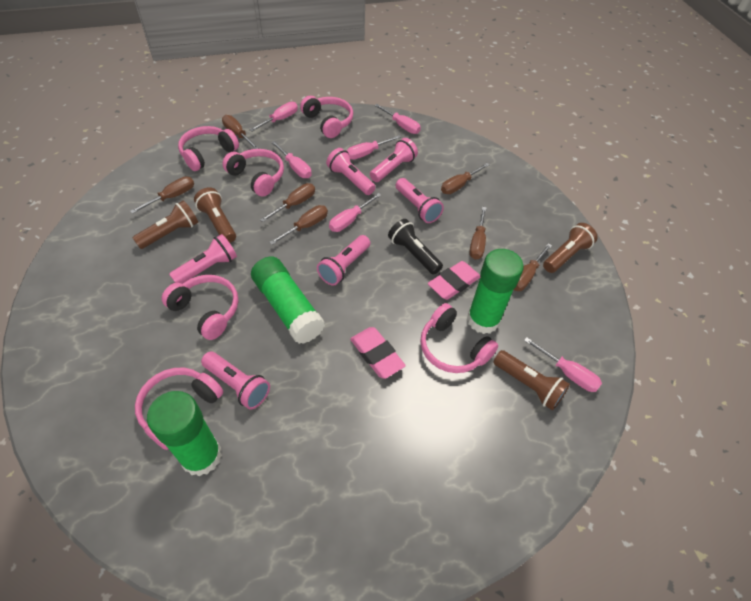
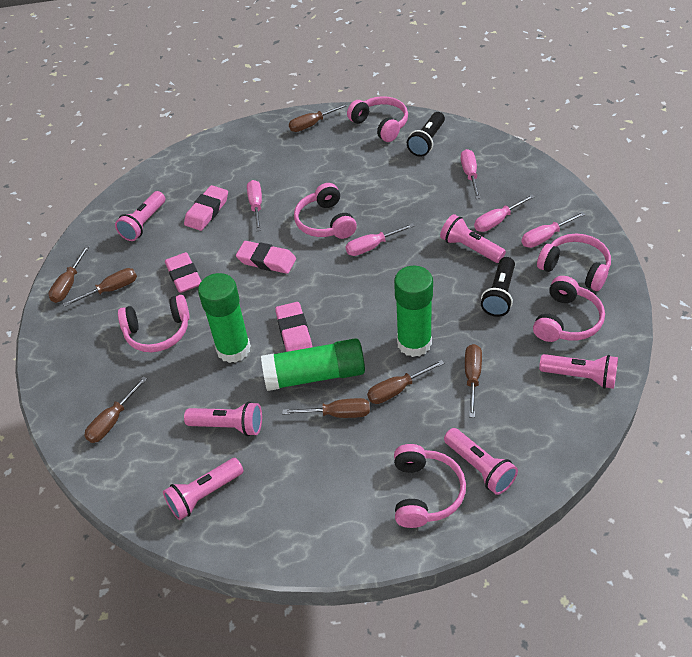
black flashlight: 1 -> 2
brown flashlight: 4 -> 0
pink eraser: 2 -> 4
pink screwdriver: 6 -> 5

